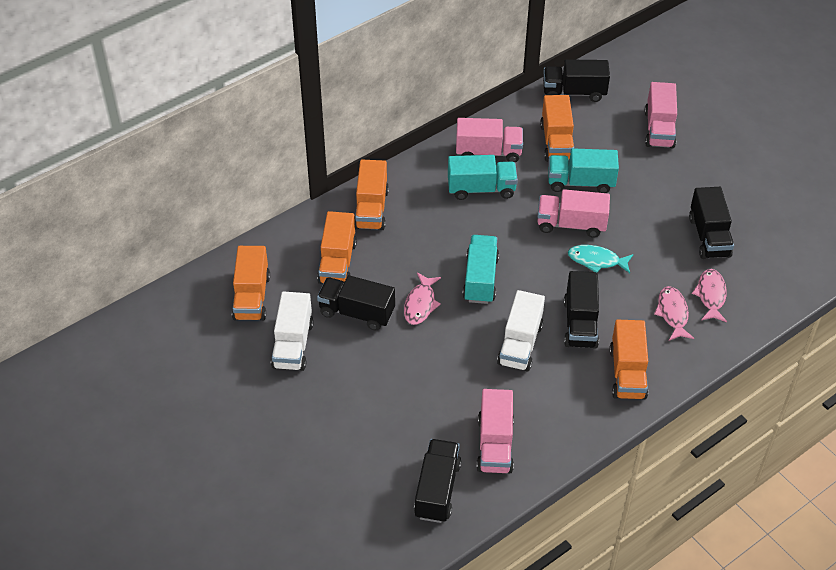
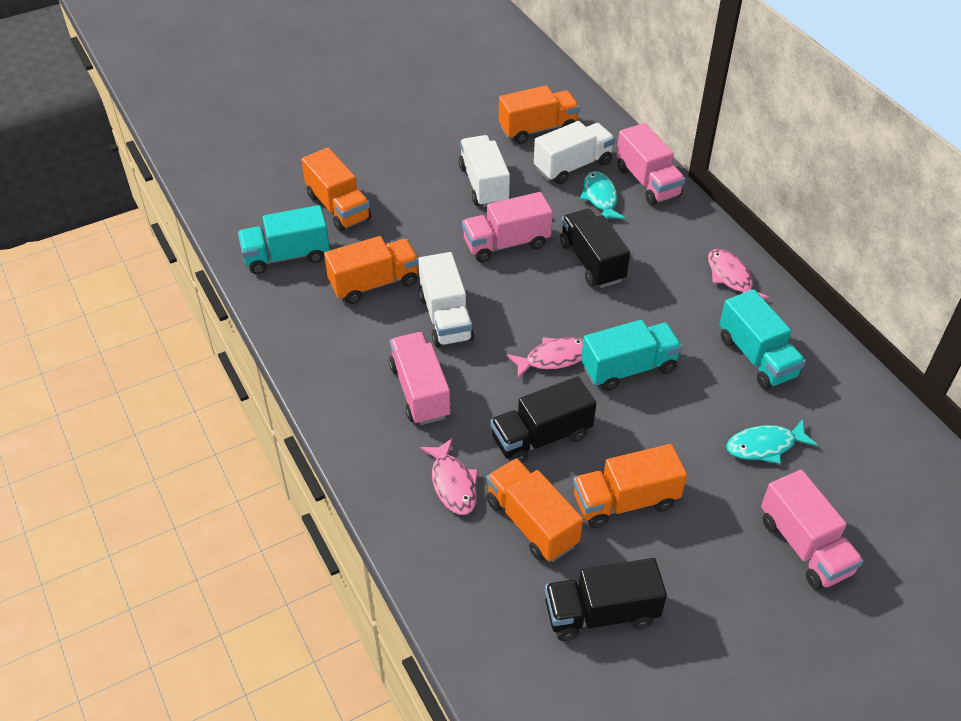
black truck: 5 -> 3
turquoise fish: 1 -> 2
white truck: 2 -> 3

